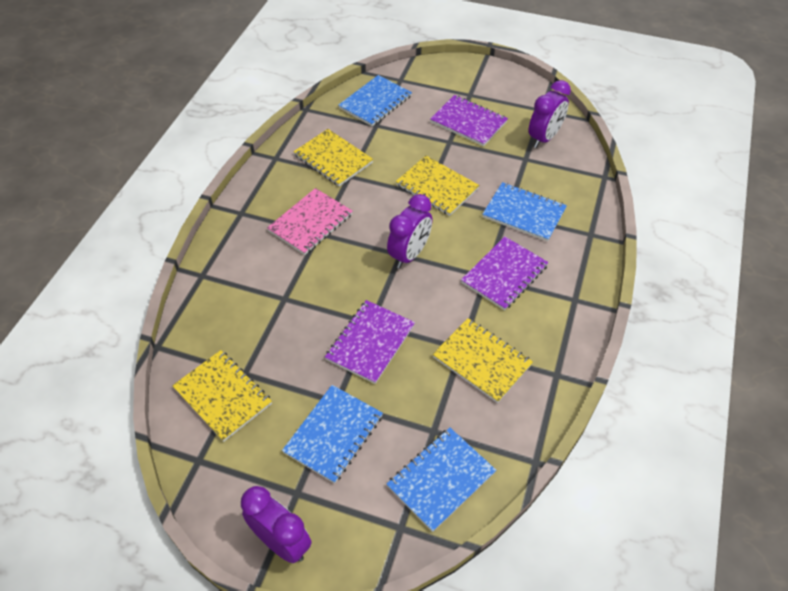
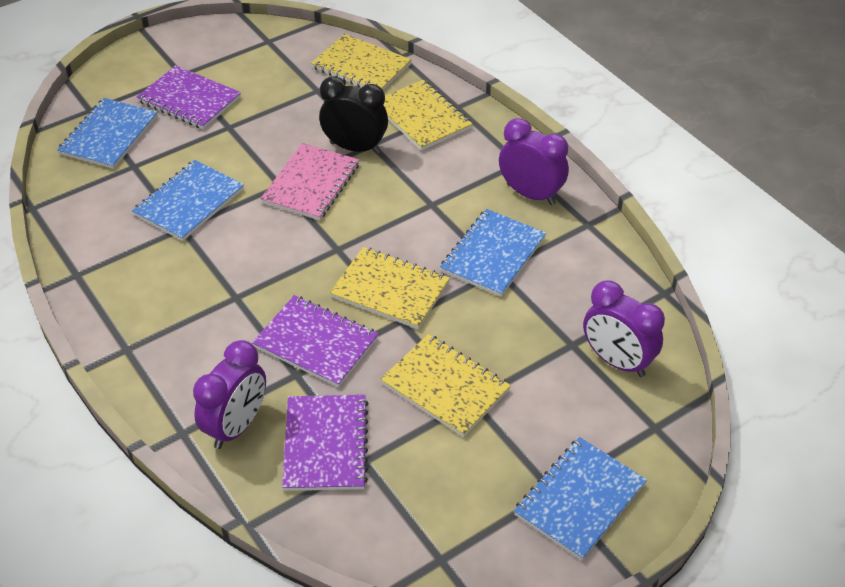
black clock: 0 -> 1

